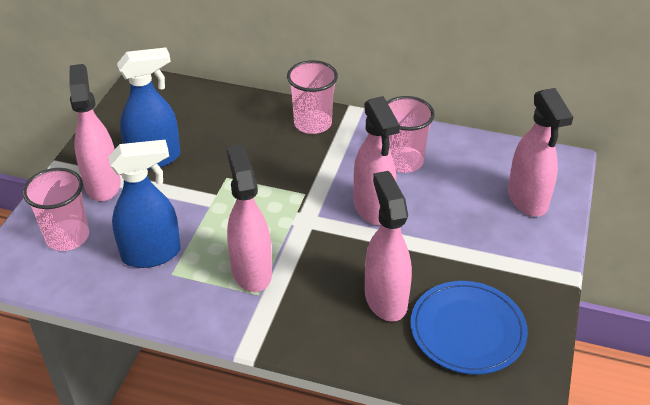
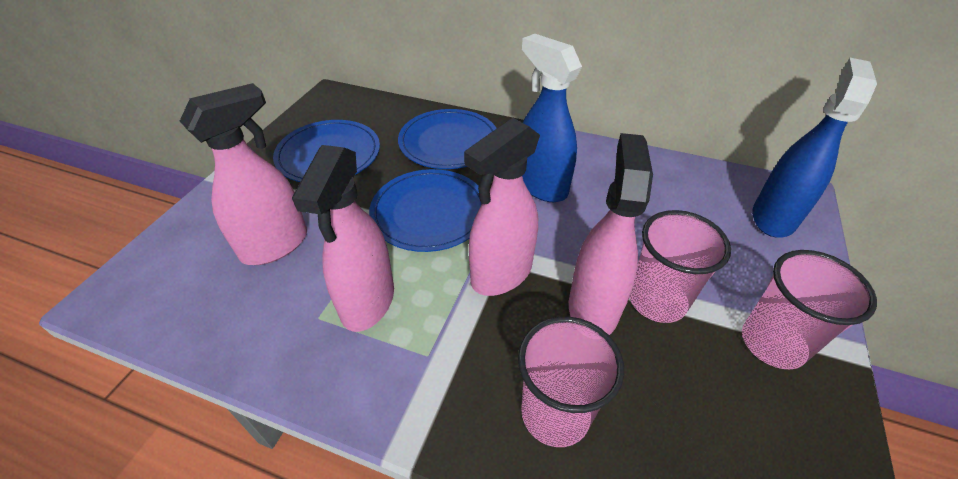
blue plate: 1 -> 3
pink spray bottle: 5 -> 4

